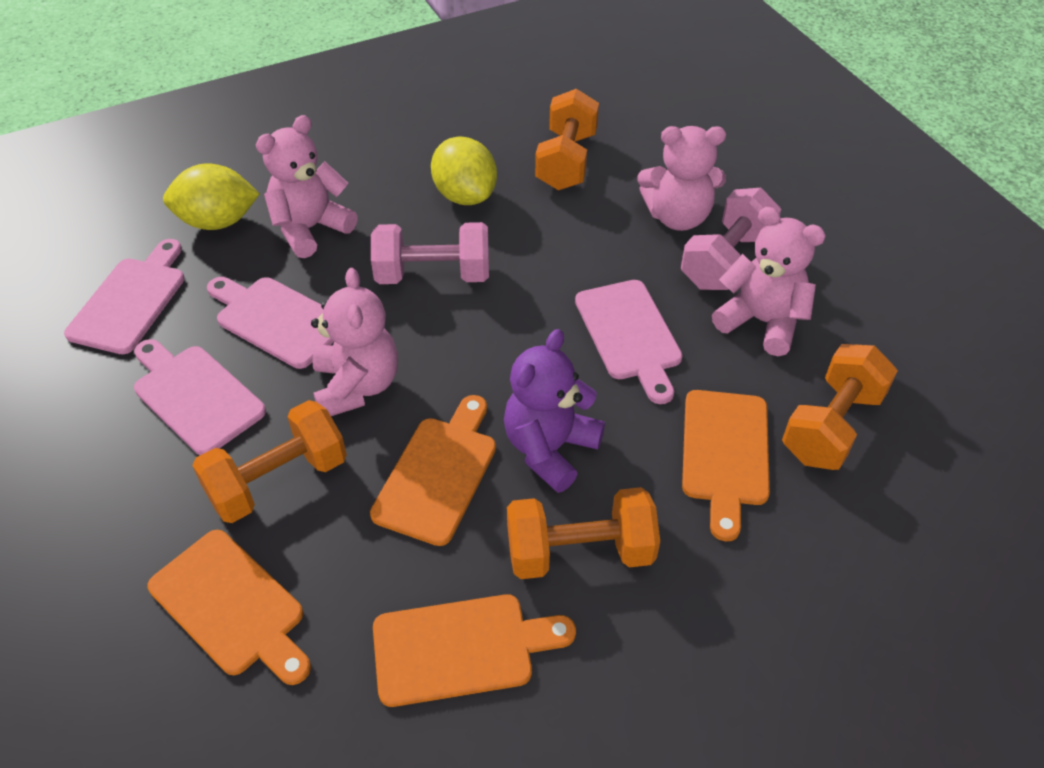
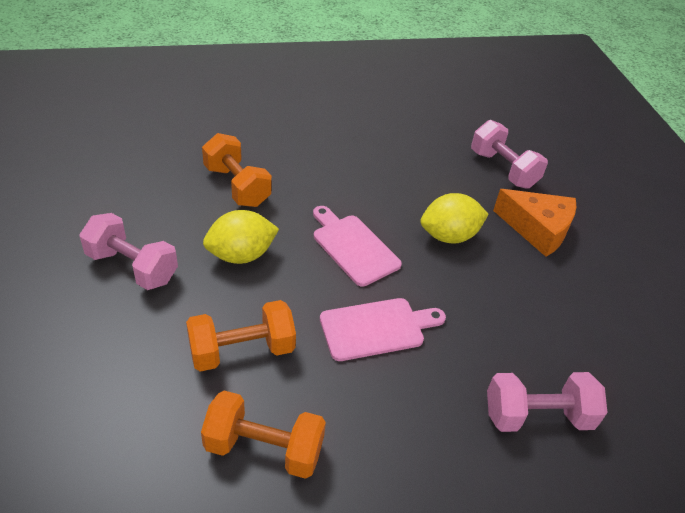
orange cheese: 0 -> 1
orange cutting board: 4 -> 0
orange dumbbell: 4 -> 3
pink cutting board: 4 -> 2
pink dumbbell: 2 -> 3
pink teddy bear: 4 -> 0
purple teddy bear: 1 -> 0

